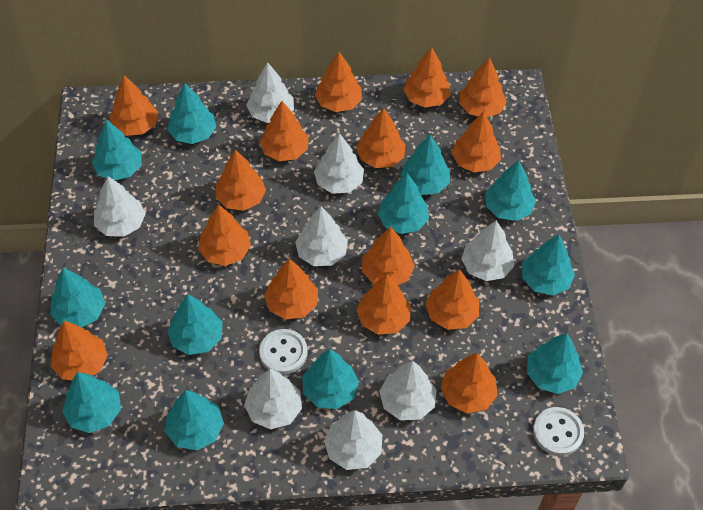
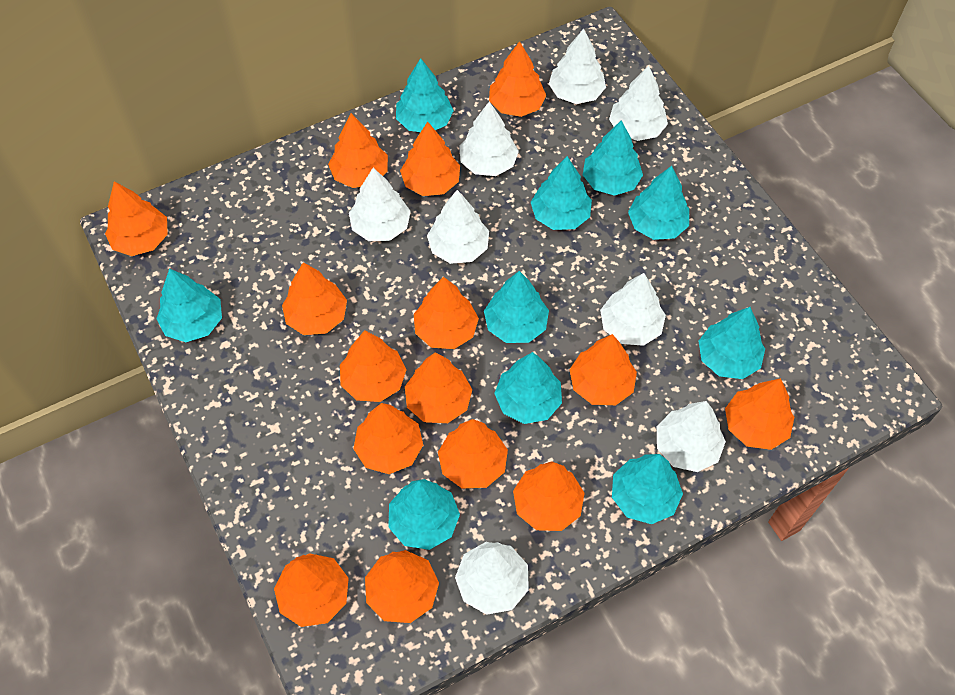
turquoise tree: 12 -> 10
white button: 2 -> 0

